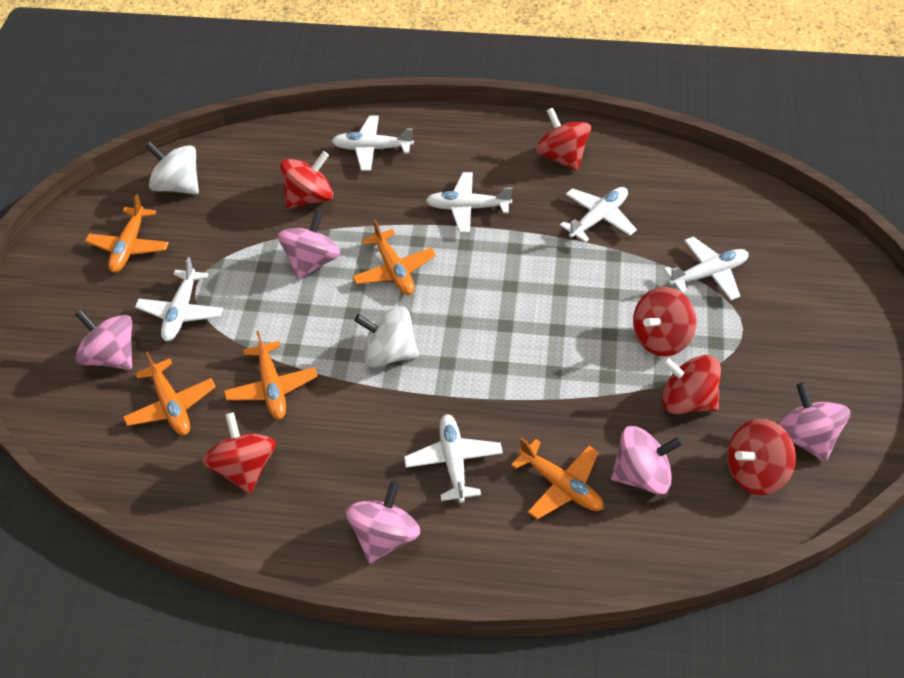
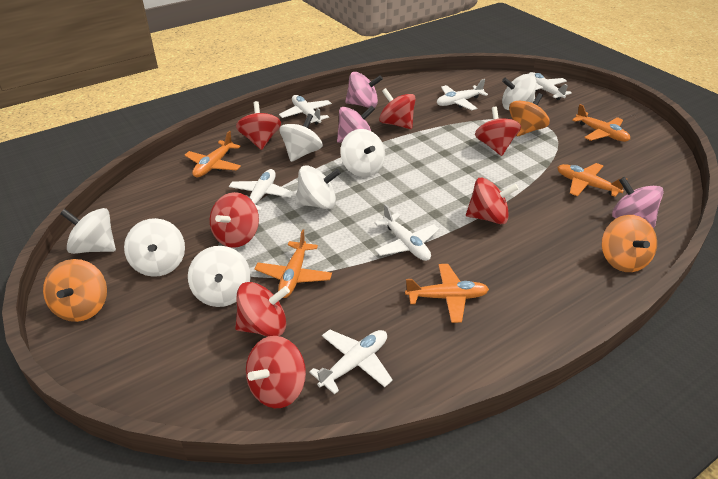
orange spinning top: 0 -> 3
pink spinning top: 5 -> 3
red spinning top: 6 -> 7
white spinning top: 2 -> 7

